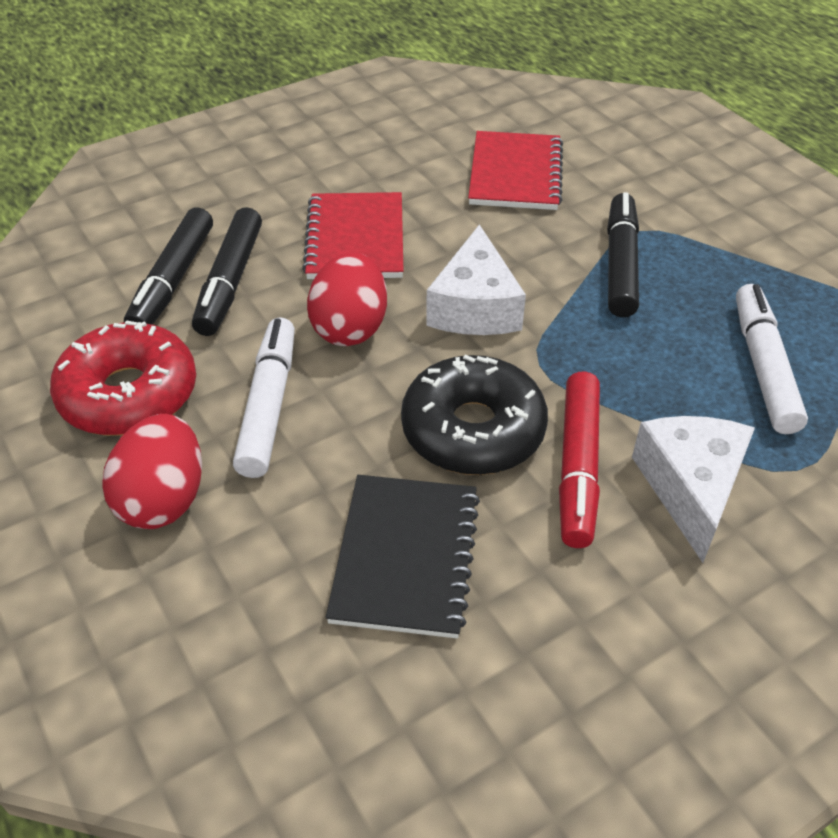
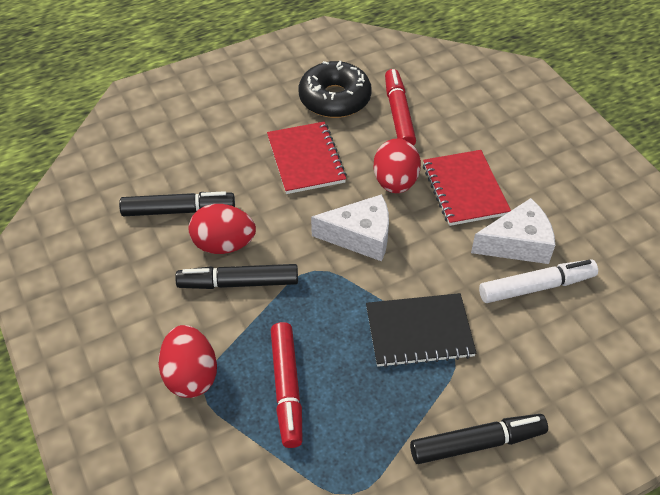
red donut: 1 -> 0
red egg: 2 -> 3
red marker: 1 -> 2
white marker: 2 -> 1

